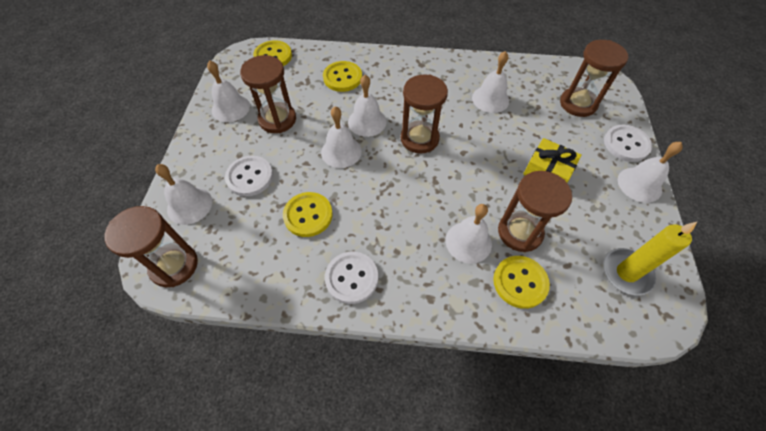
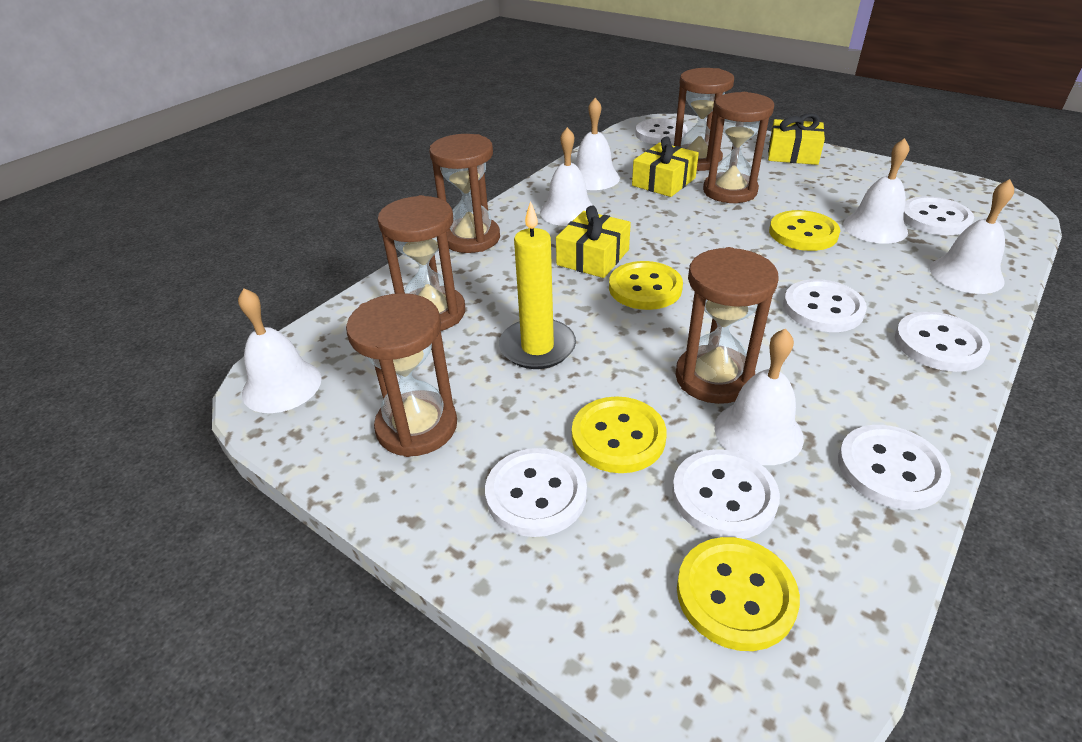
brown hourglass: 5 -> 6
white bell: 7 -> 6
white button: 3 -> 7
yellow gift: 1 -> 3

